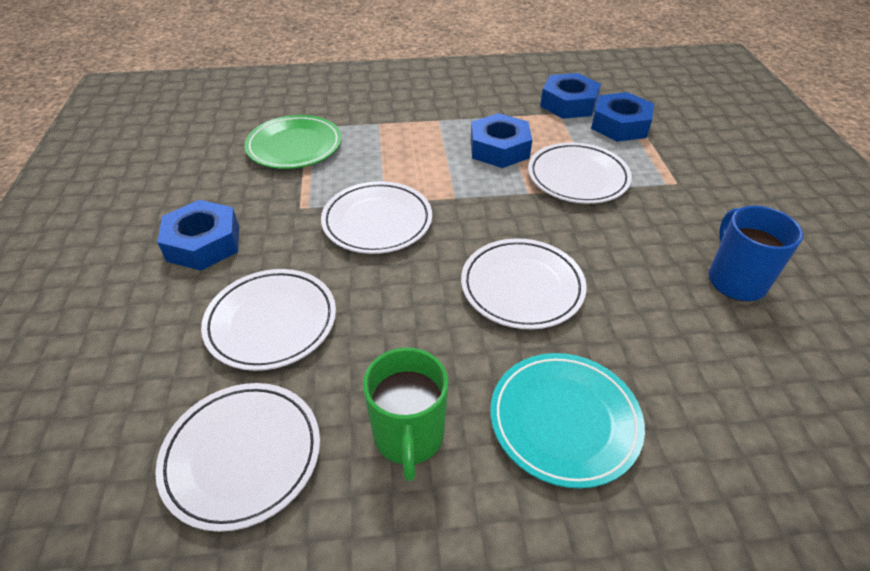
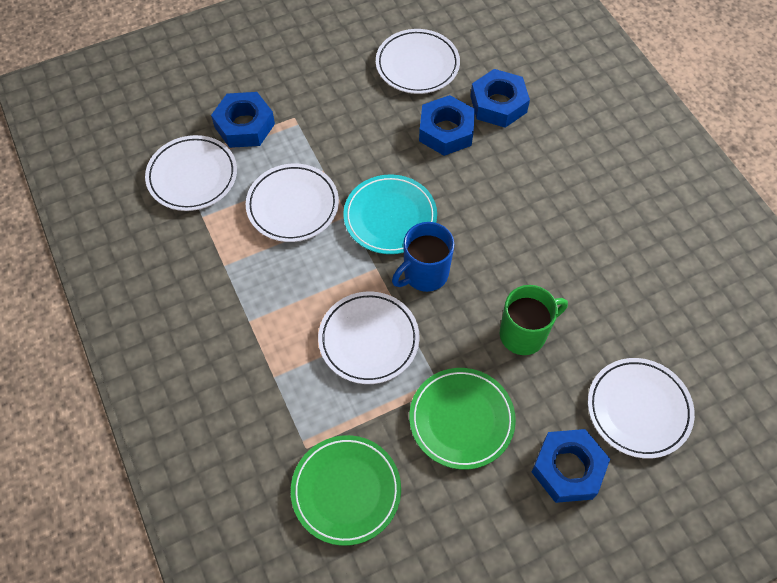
green plate: 1 -> 2

